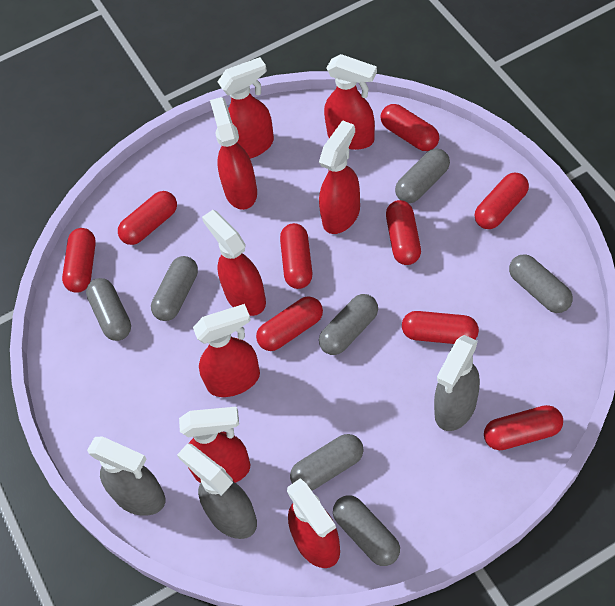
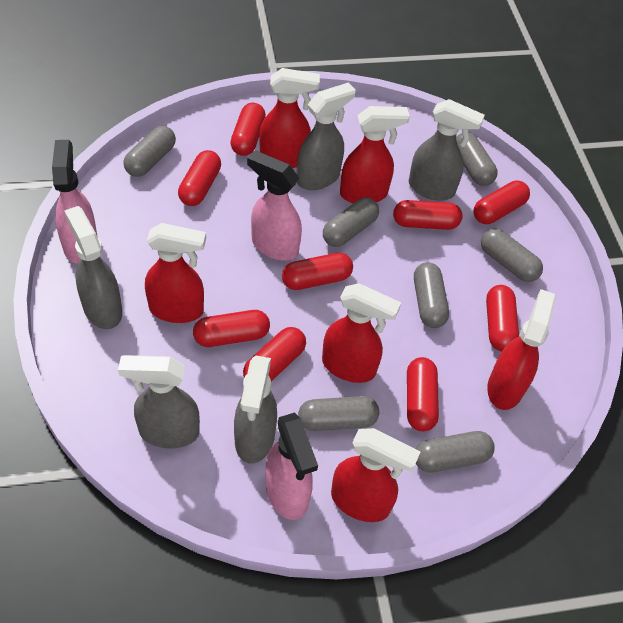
grey spray bottle: 3 -> 5
pink spray bottle: 0 -> 3
red spray bottle: 8 -> 6

